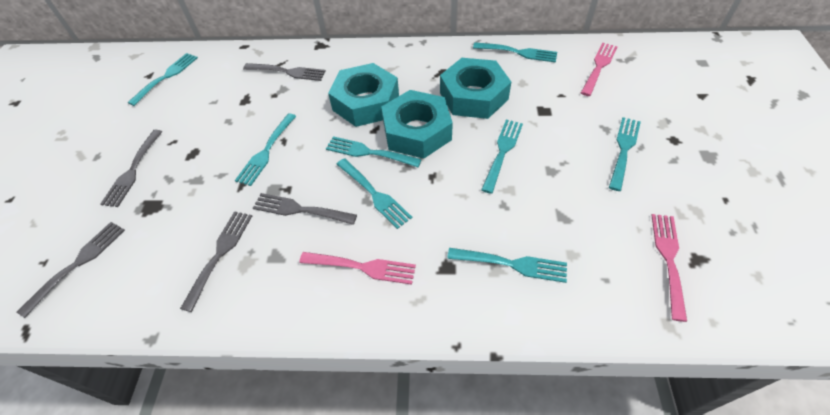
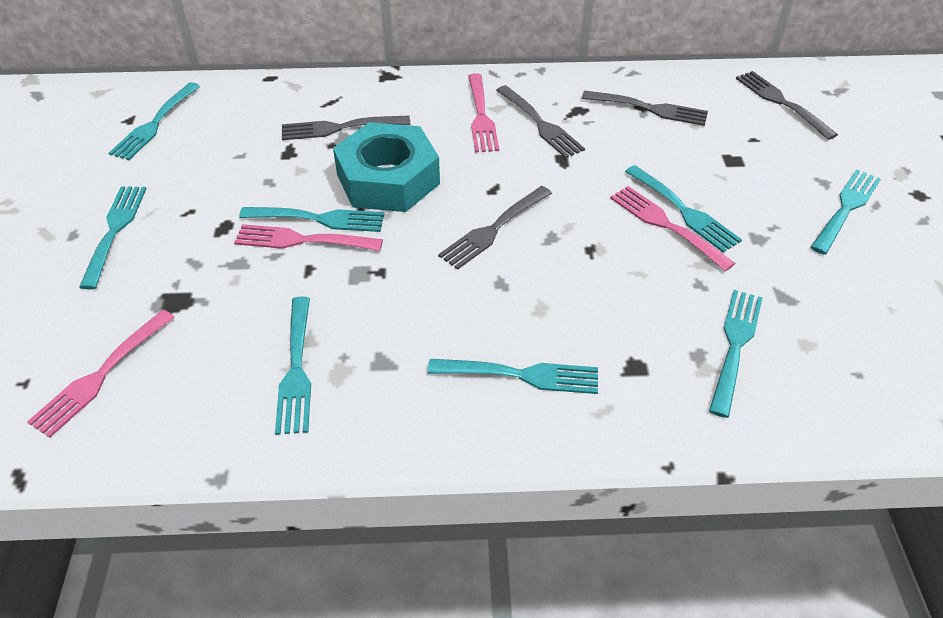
pink fork: 3 -> 4
turquoise nut: 3 -> 1

